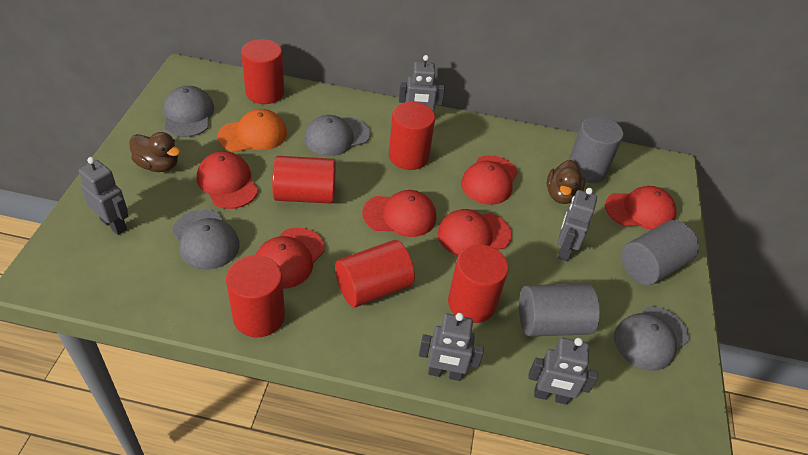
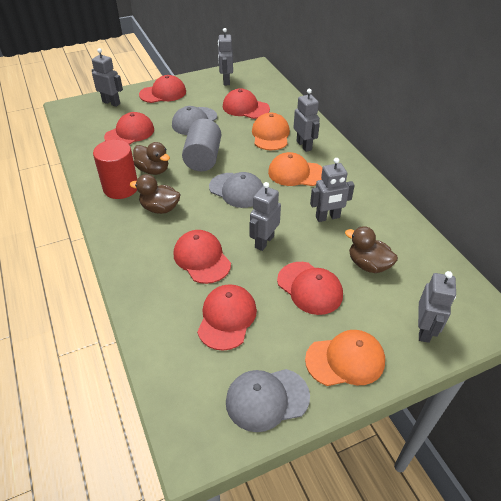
brown duck: 2 -> 3
grey cap: 4 -> 3
grey cylinder: 3 -> 1
grey robot: 5 -> 6
orange cap: 1 -> 3
red cylinder: 6 -> 1

